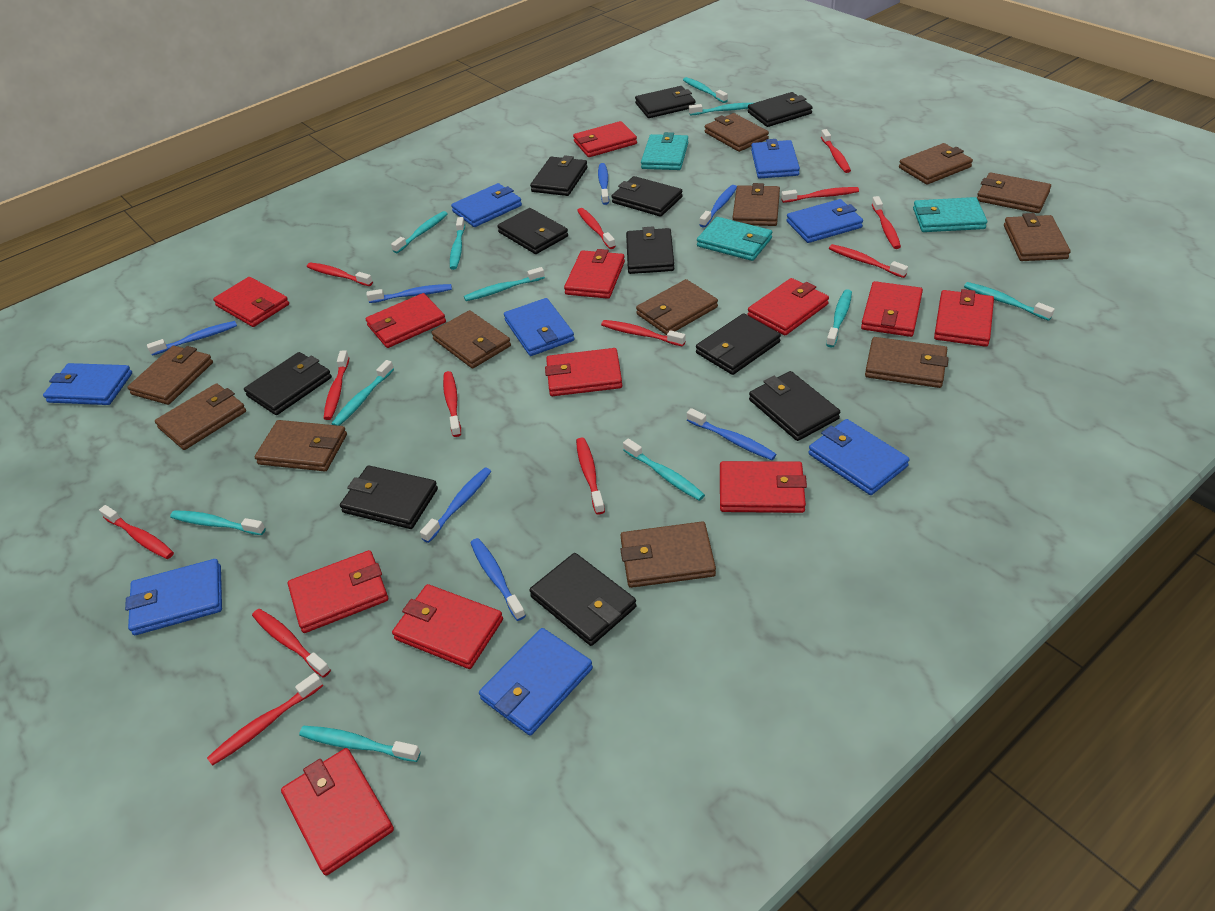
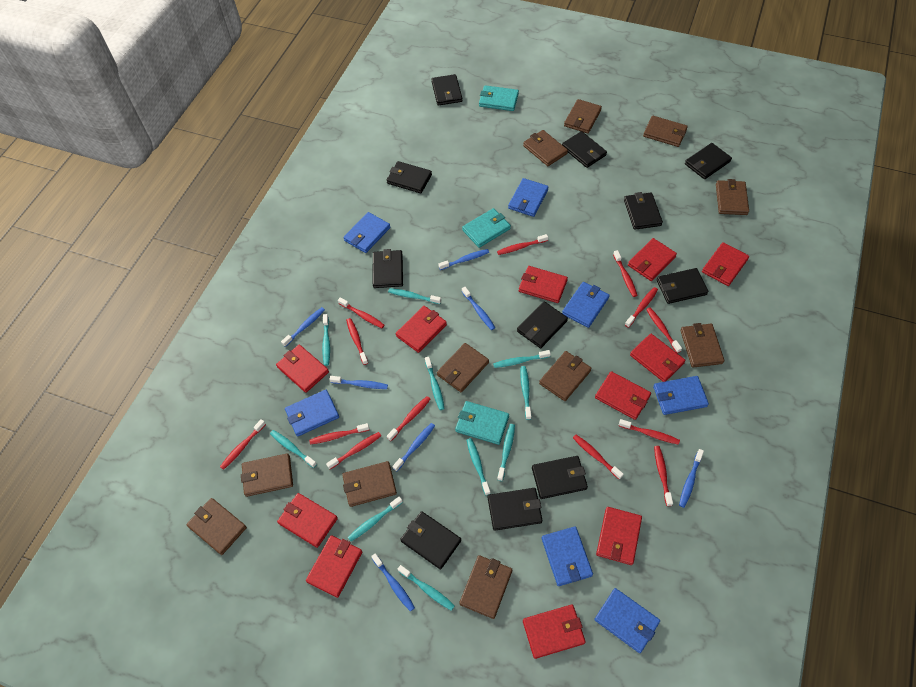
blue wallet: 8 -> 7
brown wallet: 12 -> 11
red wallet: 12 -> 11
turquoise toothbrush: 11 -> 10

